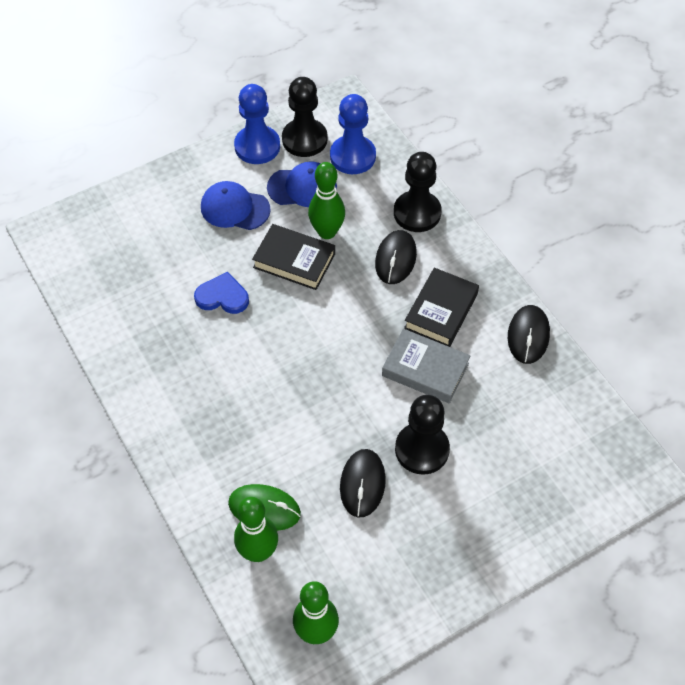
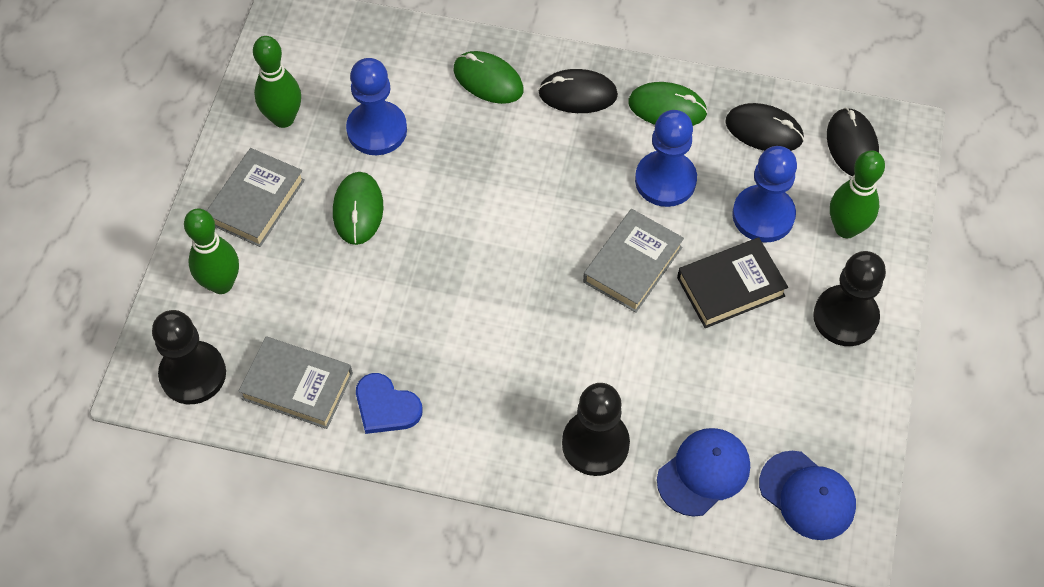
black book: 2 -> 1
blue pawn: 2 -> 3
green mouse: 1 -> 3
grey book: 1 -> 3

